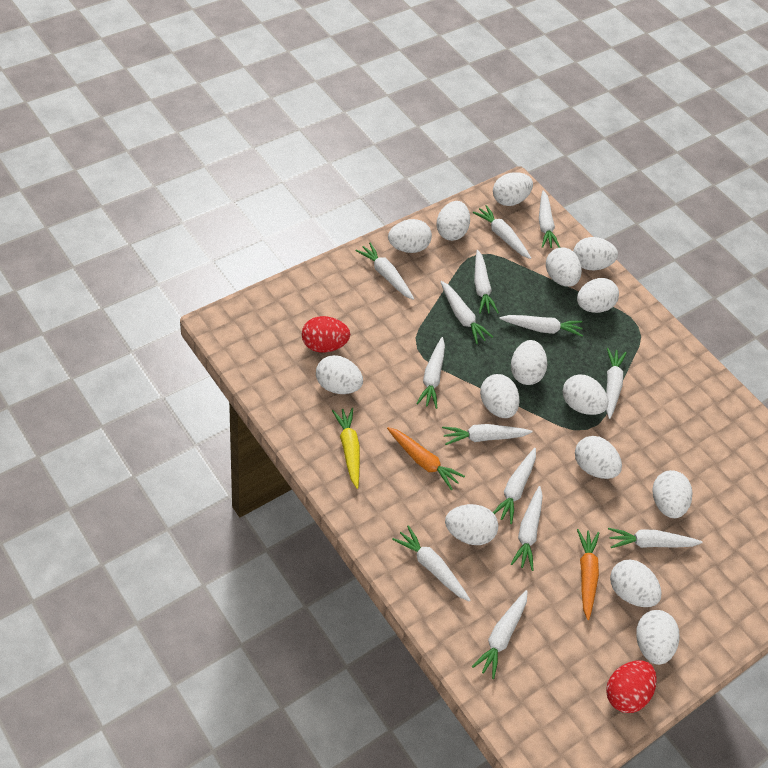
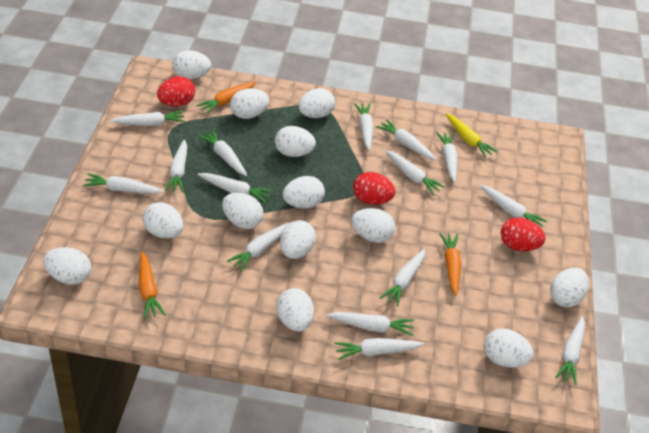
orange carrot: 2 -> 3
red egg: 2 -> 3
white carrot: 14 -> 15
white egg: 15 -> 13

